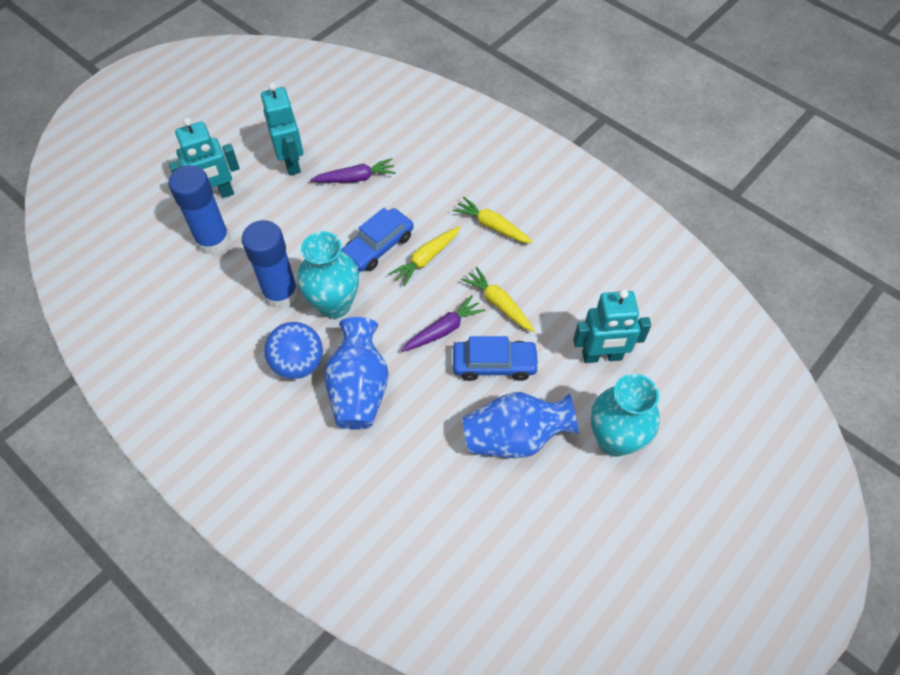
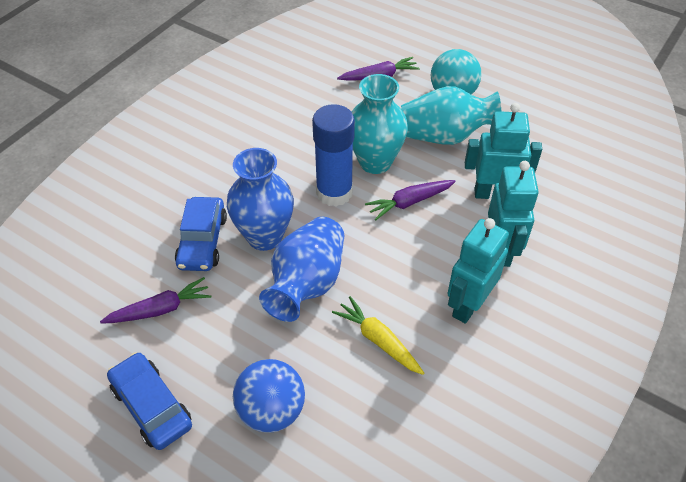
blue glue stick: 2 -> 1
purple carrot: 2 -> 3
turquoise ball: 0 -> 1
yellow carrot: 3 -> 1

